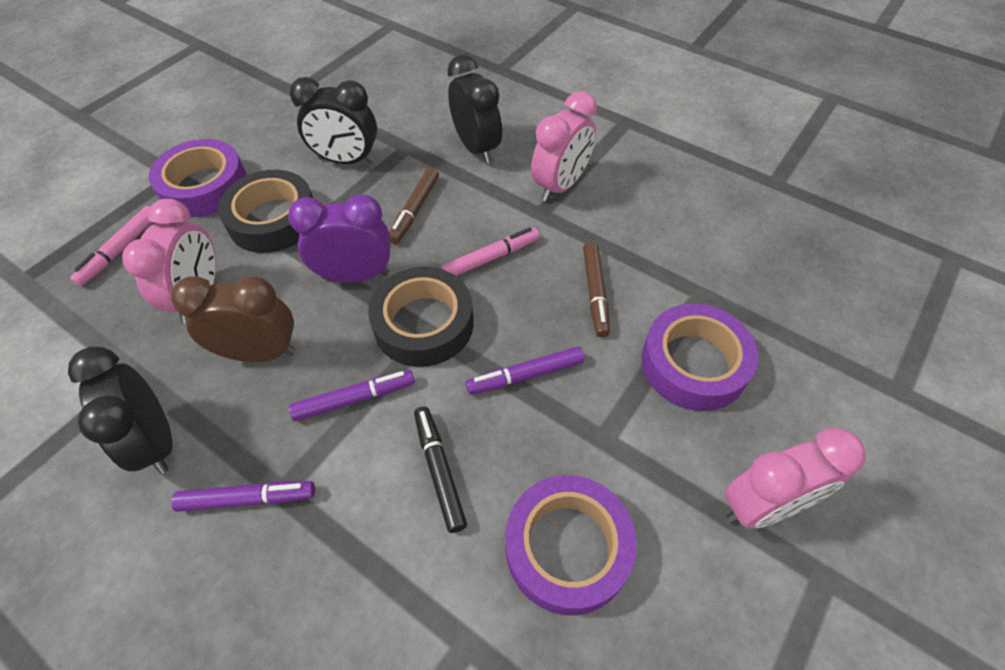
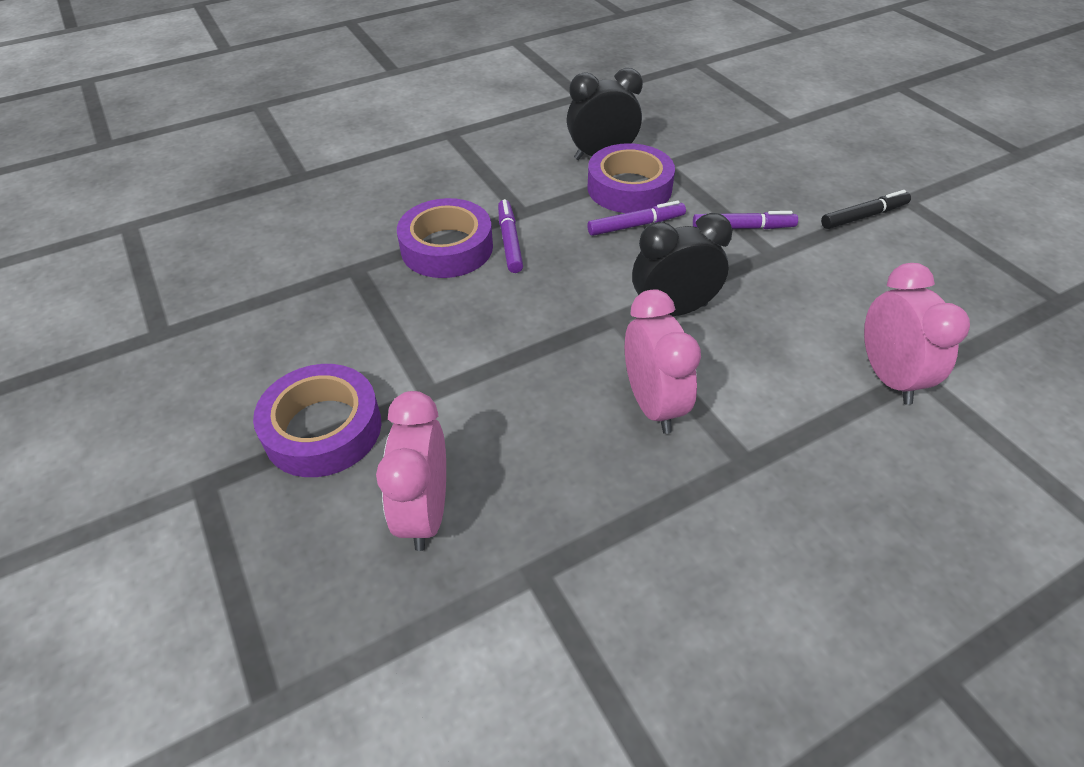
black clock: 3 -> 2
black tape: 2 -> 0
brown clock: 1 -> 0
brown marker: 2 -> 0
pink marker: 2 -> 0
purple clock: 1 -> 0

